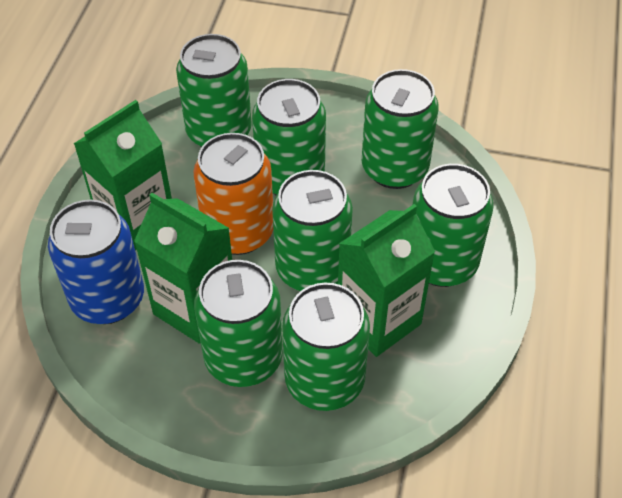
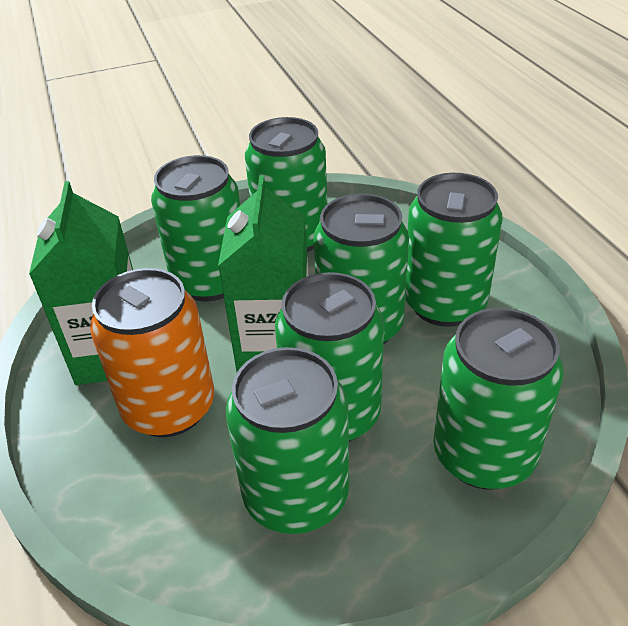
blue can: 1 -> 0
green carton: 3 -> 2

